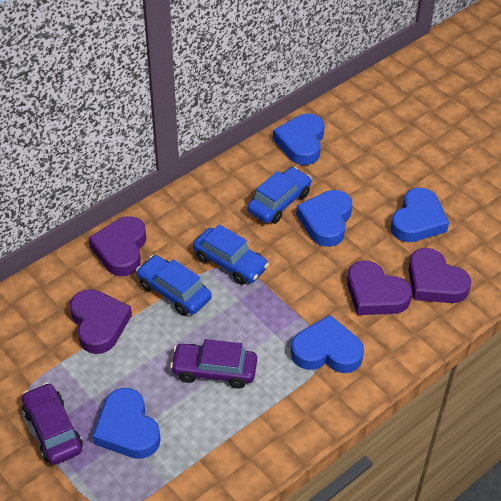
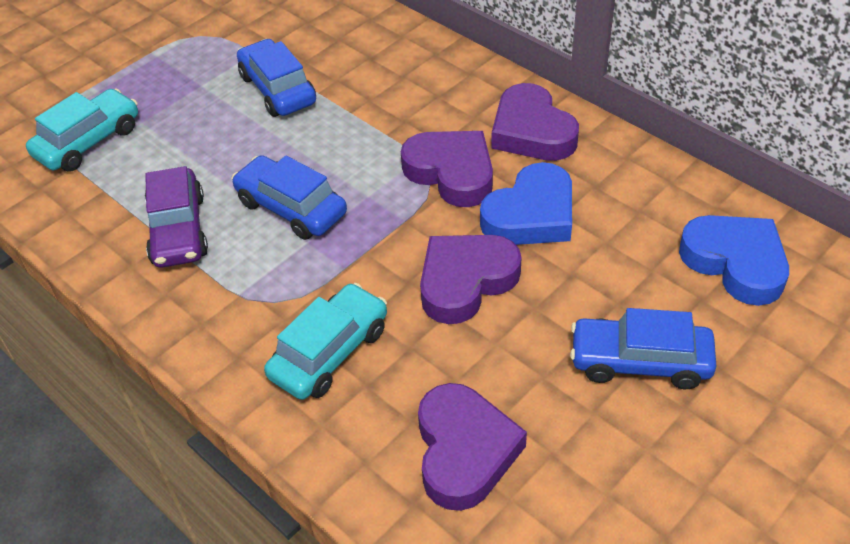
blue heart: 5 -> 2
purple car: 2 -> 1
turquoise car: 0 -> 2

